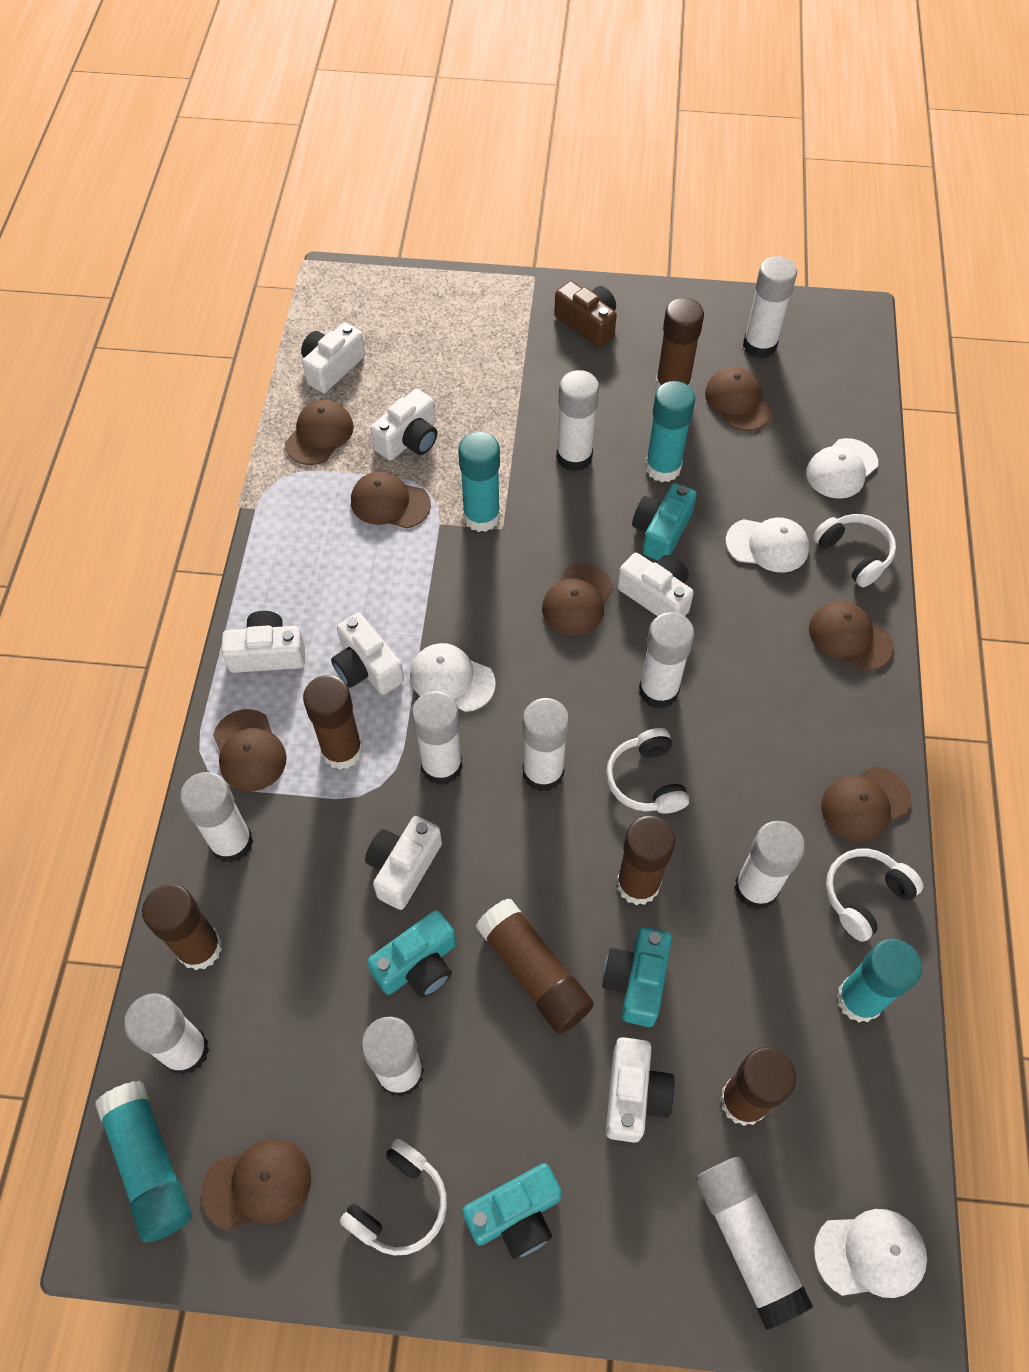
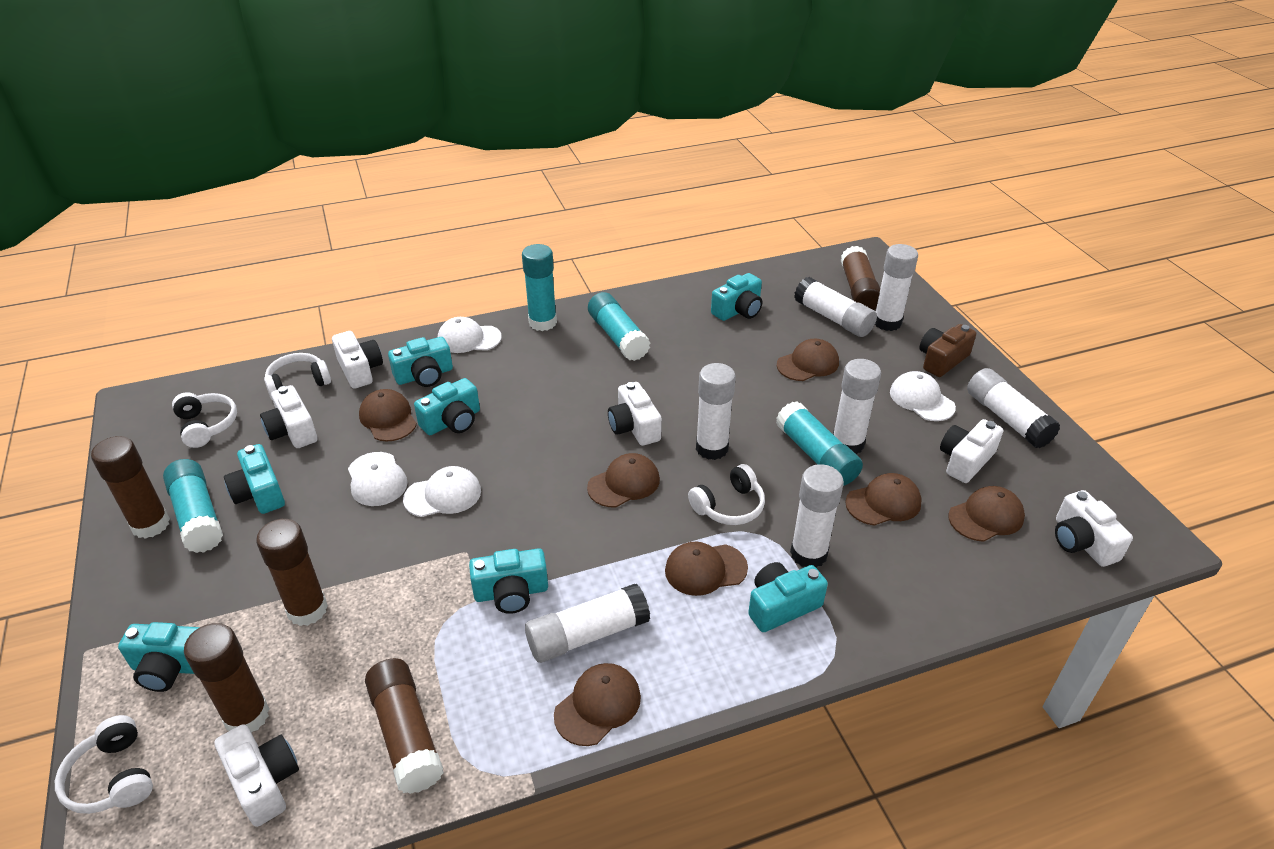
brown cap: 8 -> 7
brown glue stick: 6 -> 5
turquoise camera: 4 -> 7
white camera: 7 -> 6
white glue stick: 10 -> 7

